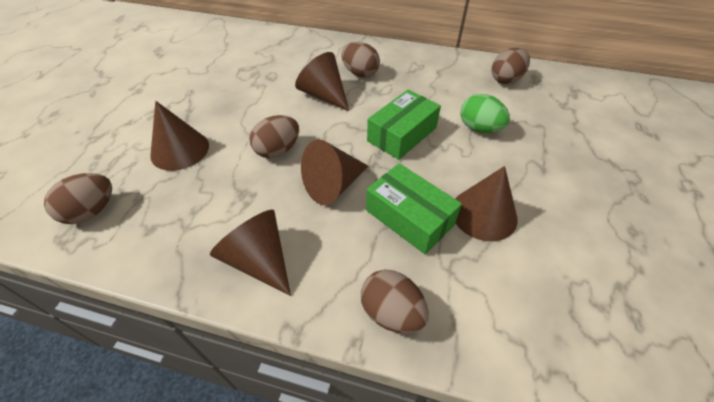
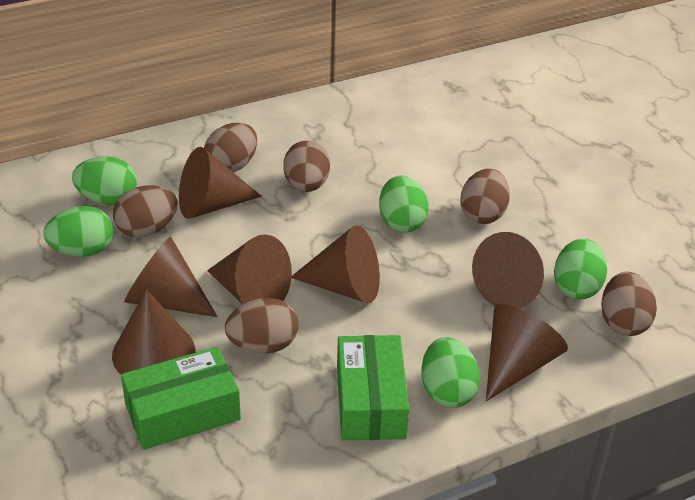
brown cone: 5 -> 7
brown egg: 5 -> 6
green egg: 1 -> 5

